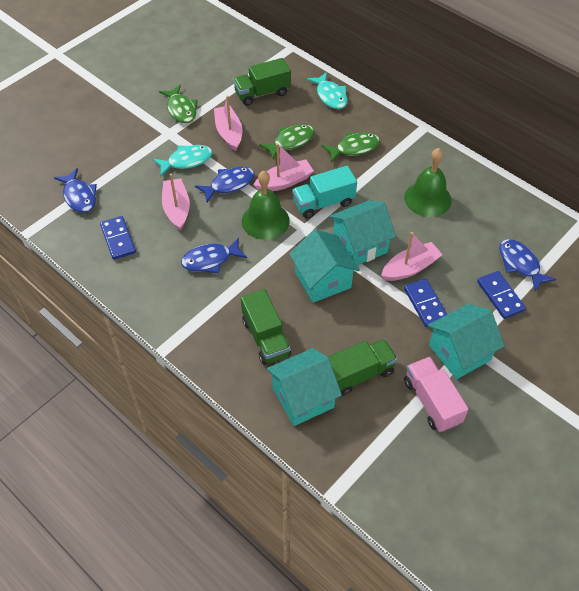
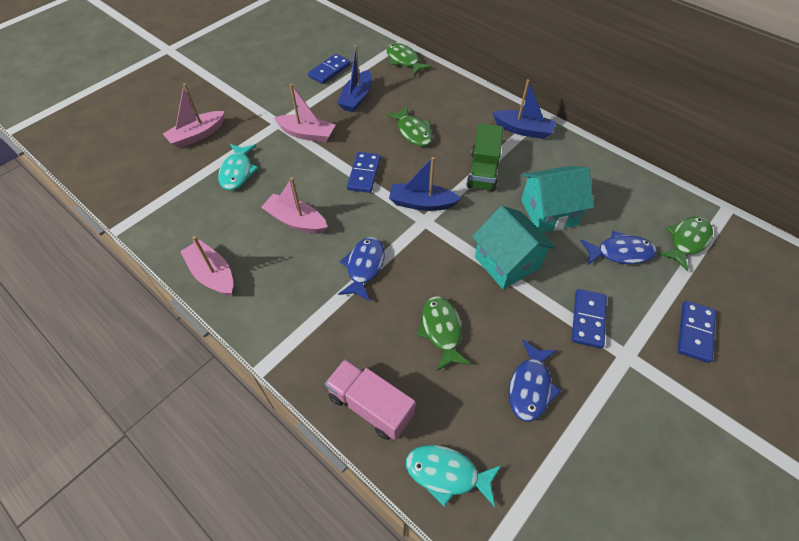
blue boat: 0 -> 3
blue domino: 3 -> 4
blue fish: 4 -> 3
green bell: 2 -> 0
green fish: 3 -> 4
green truck: 3 -> 1
turquoise house: 4 -> 2
turquoise truck: 1 -> 0

